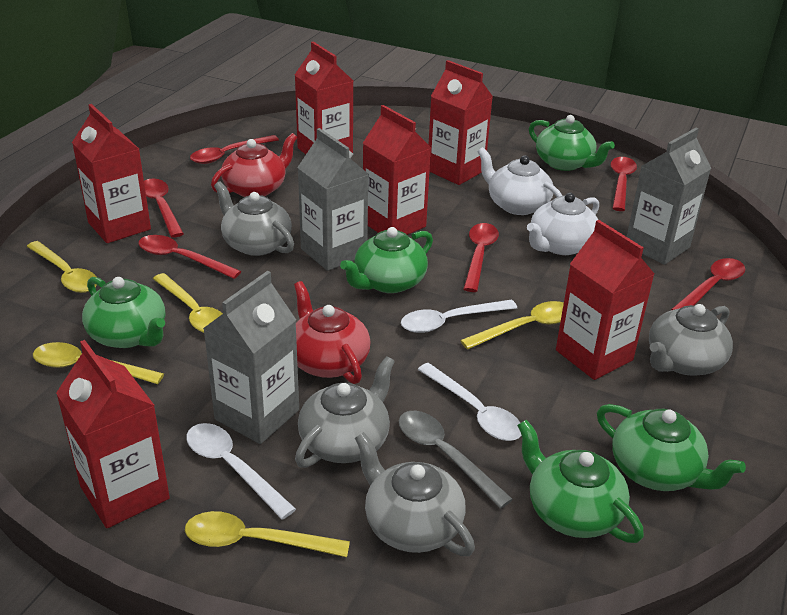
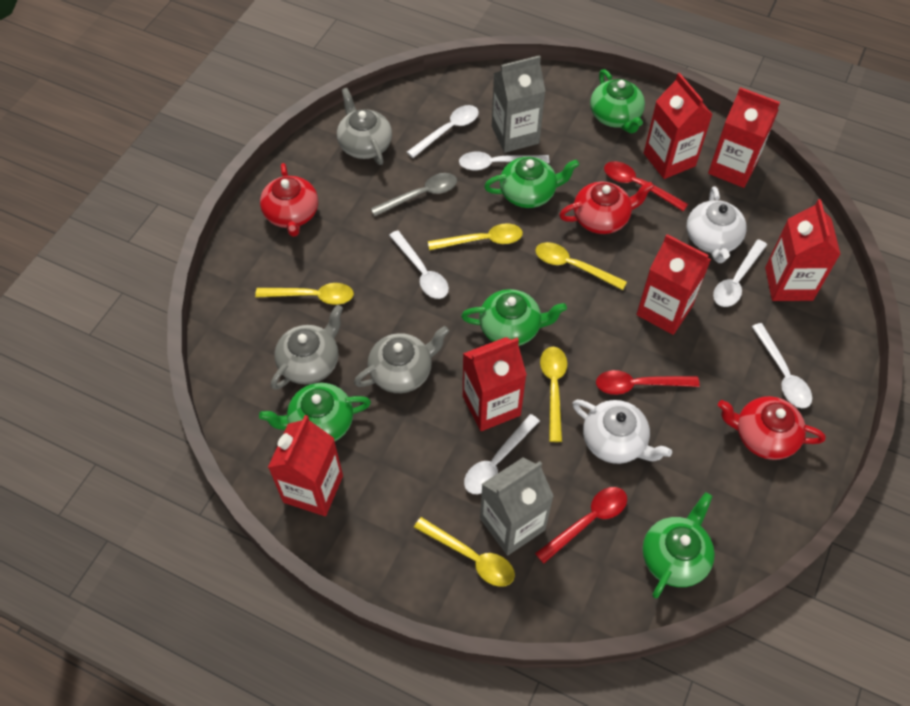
grey carton: 3 -> 2
grey teapot: 4 -> 3
red spoon: 6 -> 3
red teapot: 2 -> 3
white spoon: 3 -> 6

